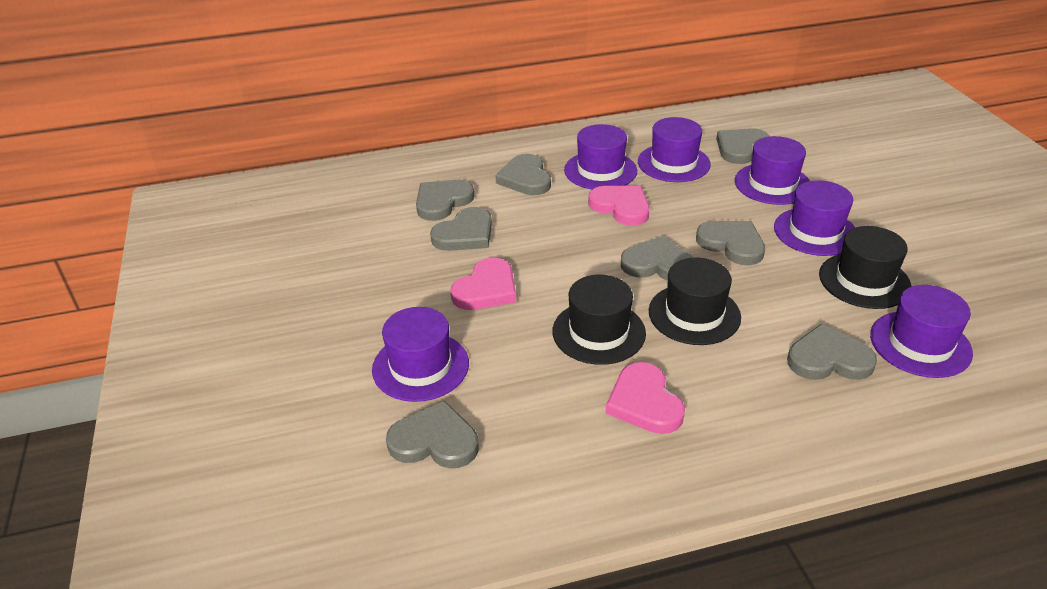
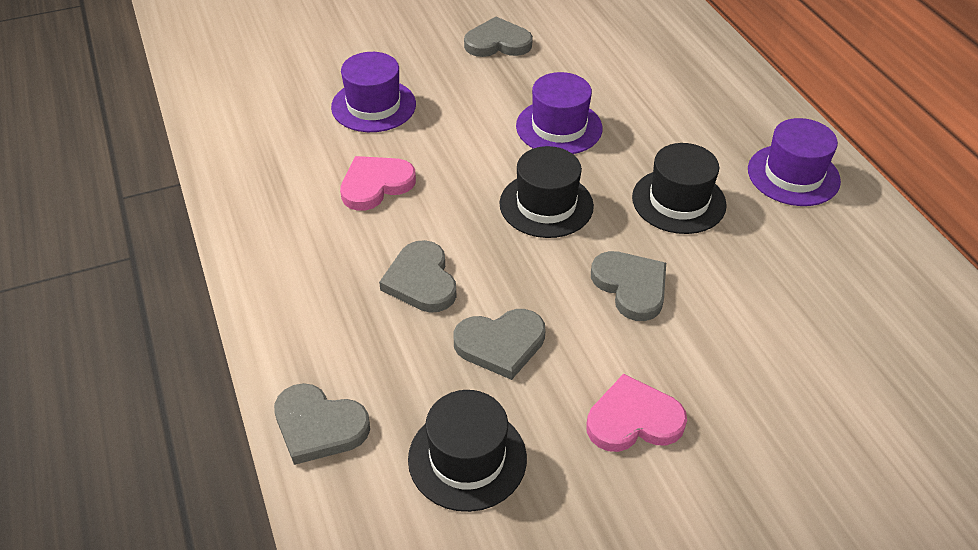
grey heart: 8 -> 5
pink heart: 3 -> 2
purple hat: 6 -> 3

